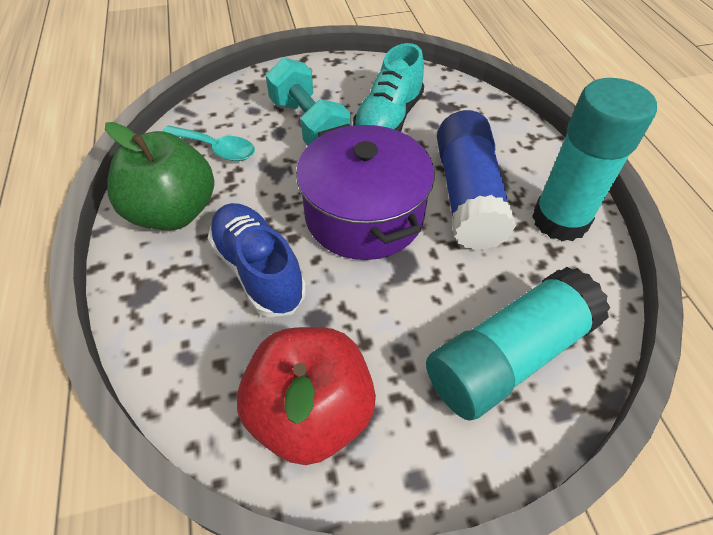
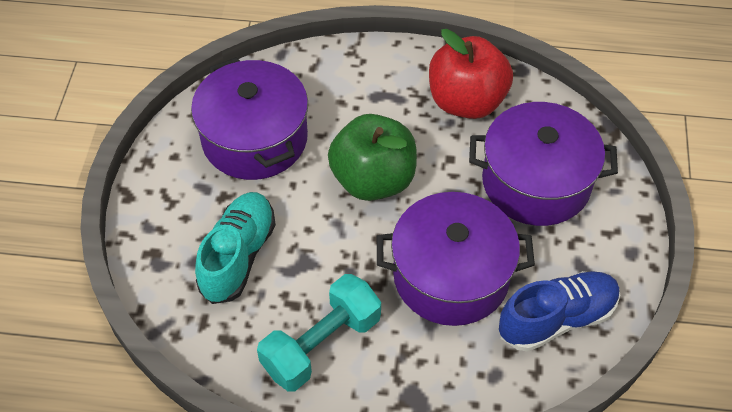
blue glue stick: 1 -> 0
purple pot: 1 -> 3
turquoise glue stick: 2 -> 0
turquoise spoon: 1 -> 0

